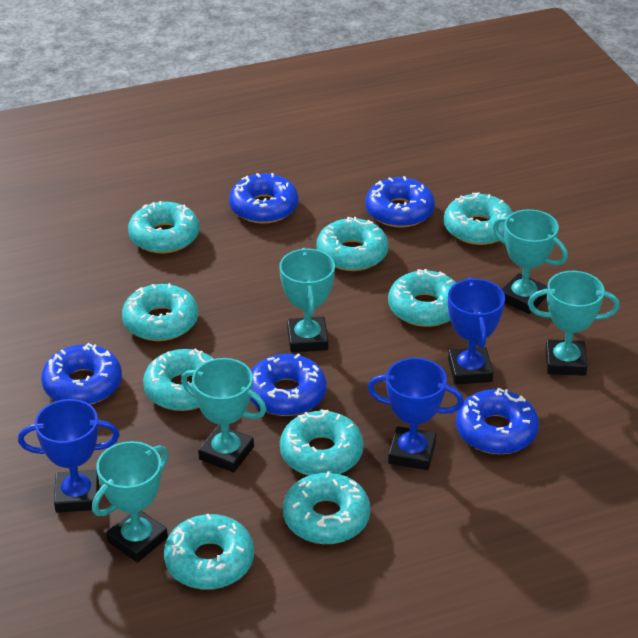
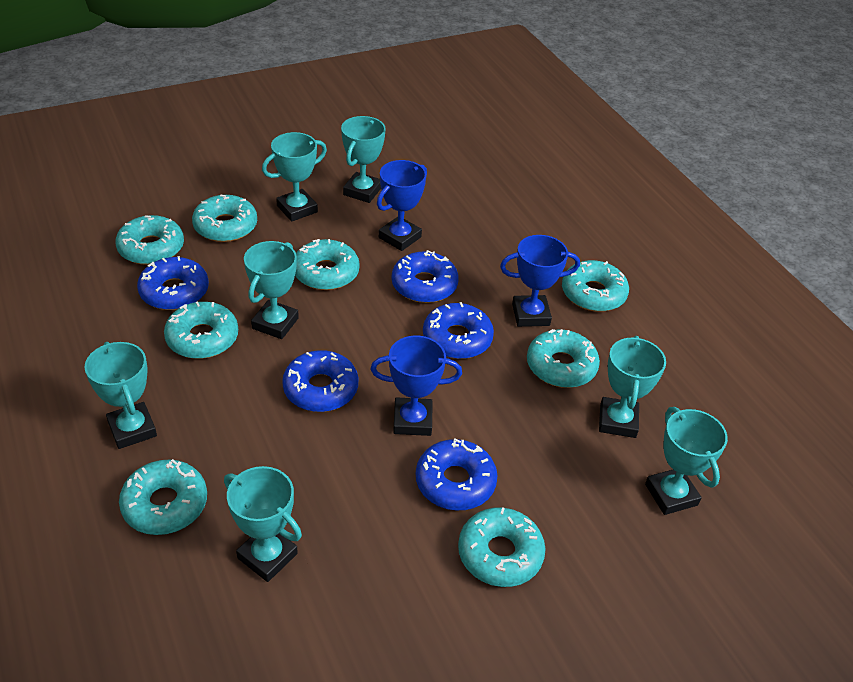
turquoise donut: 9 -> 8
turquoise trophy: 5 -> 7

